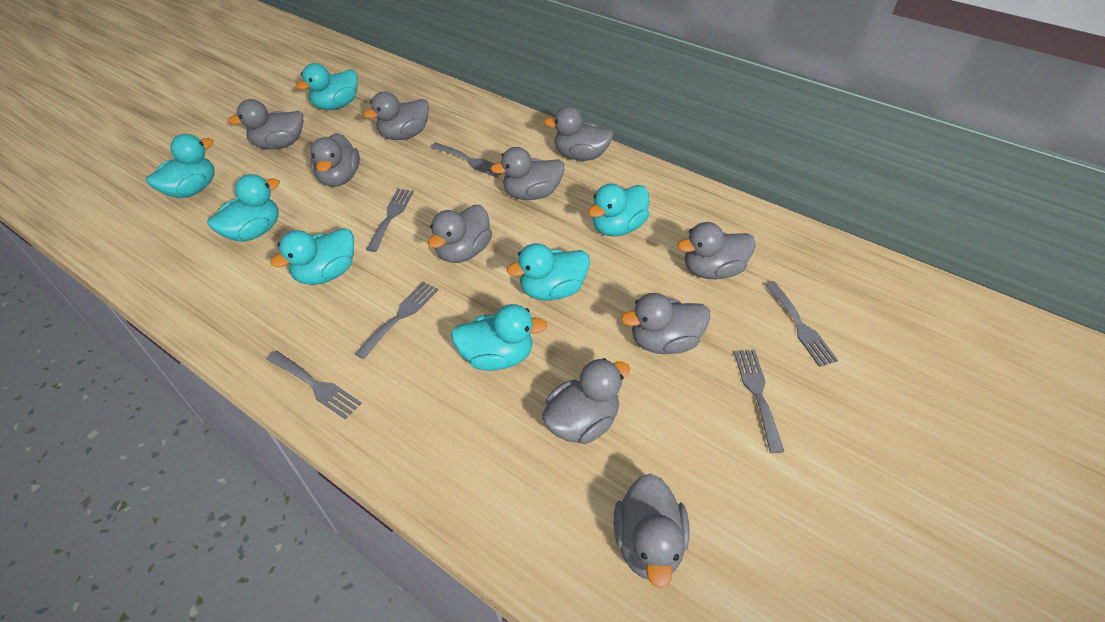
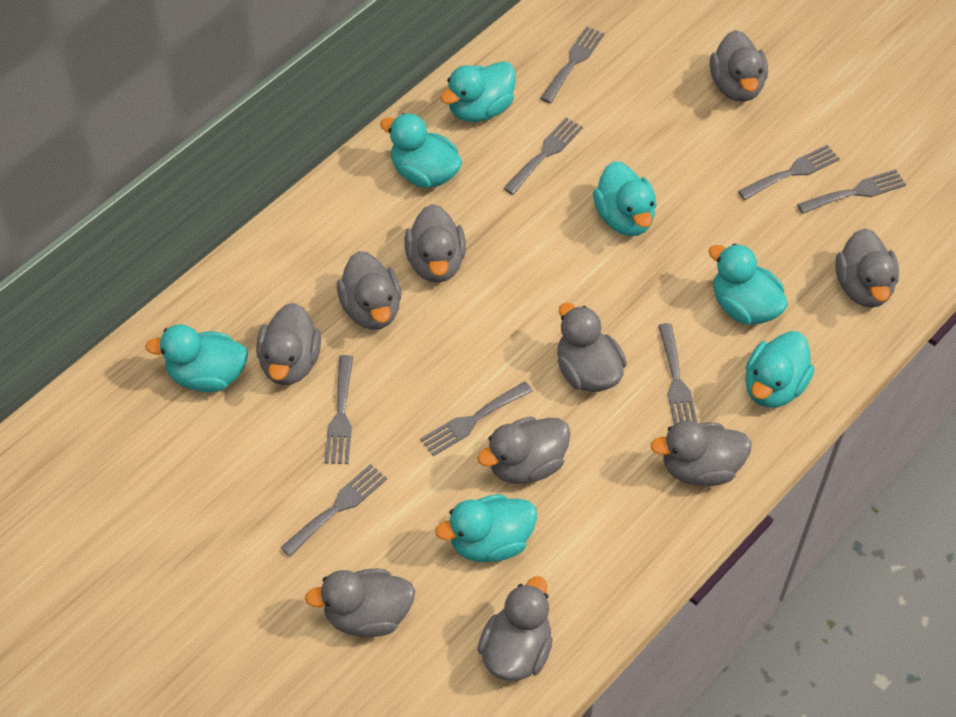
grey fork: 6 -> 8

